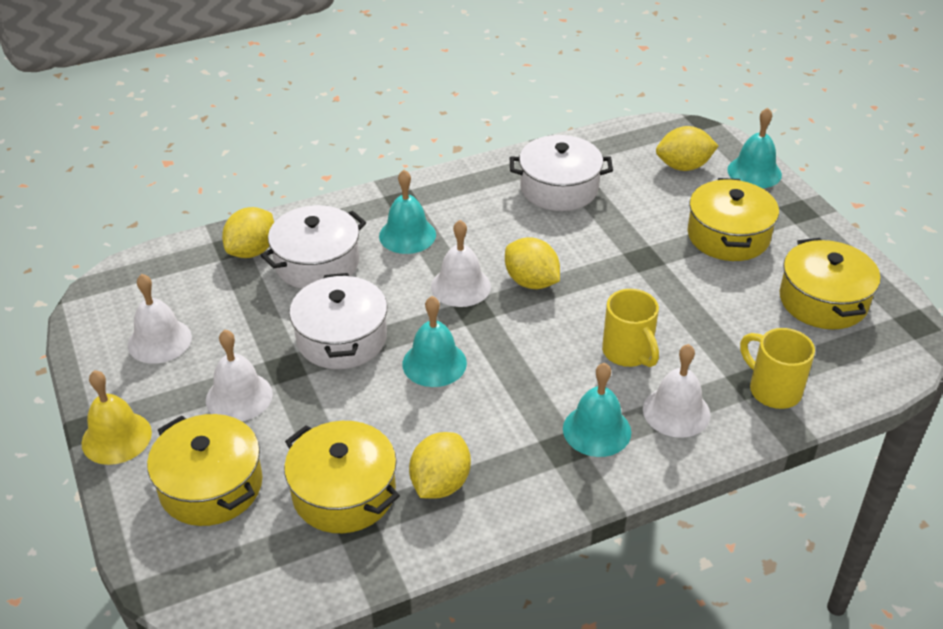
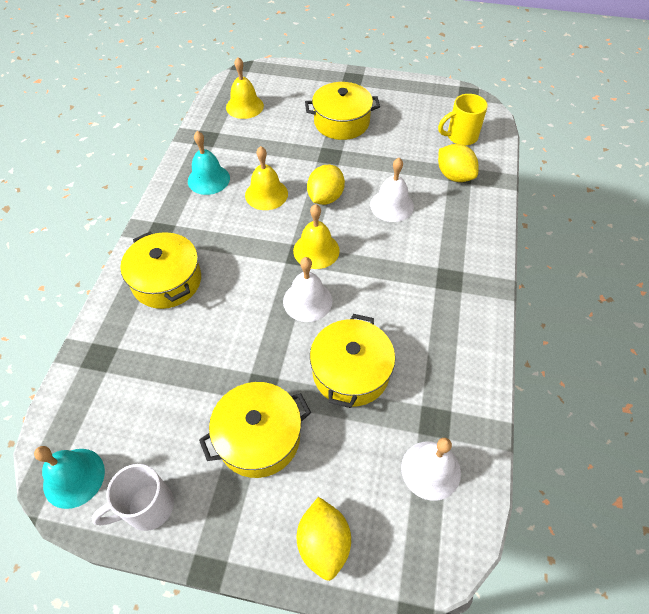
turquoise bell: 4 -> 2
white bell: 4 -> 3
white mug: 0 -> 1
white pot: 3 -> 0
yellow bell: 1 -> 3
yellow lemon: 4 -> 3
yellow mug: 2 -> 1

